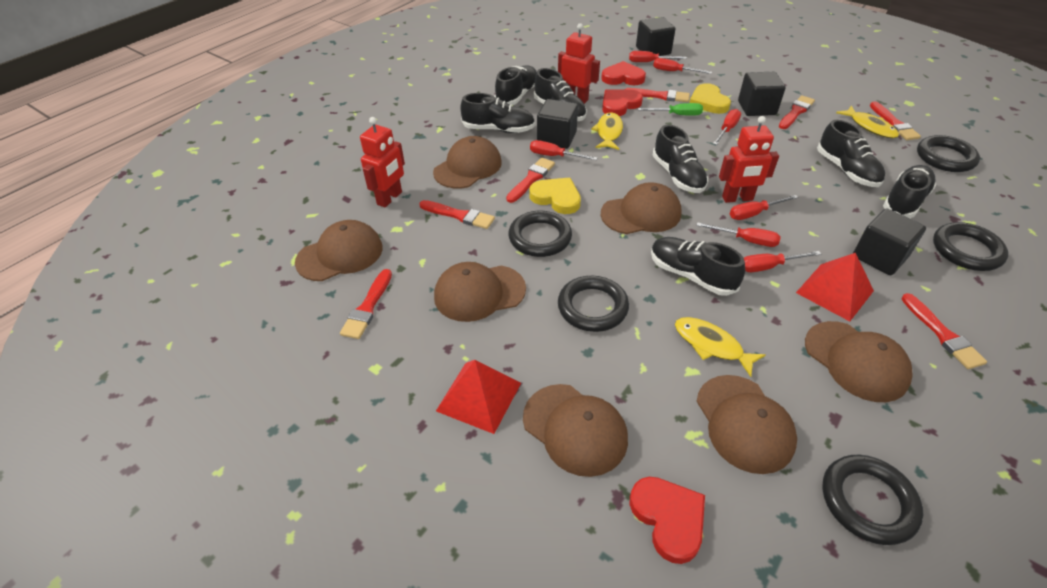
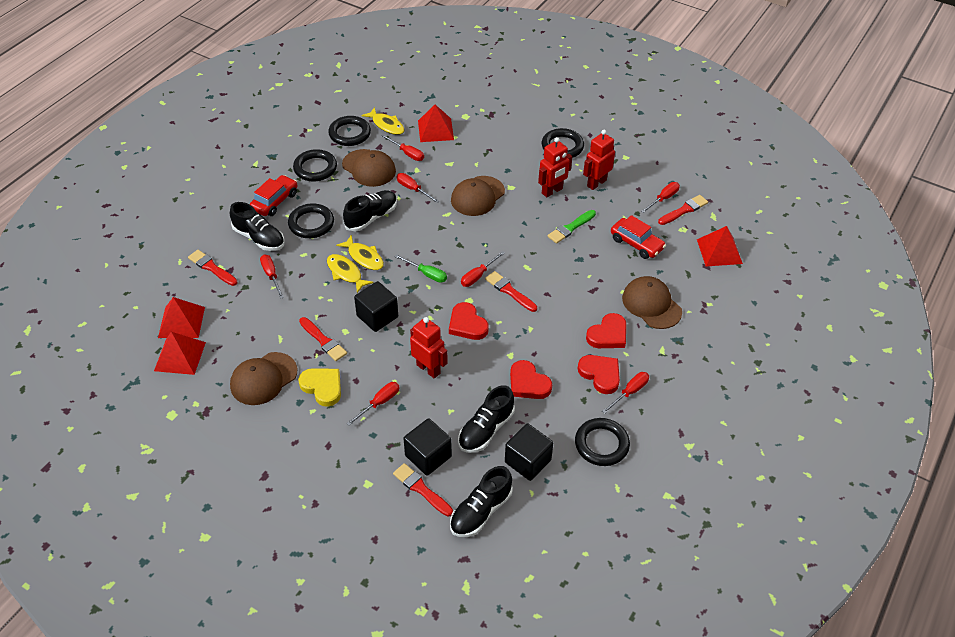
black cube: 4 -> 3
black shoe: 7 -> 4
brown cap: 7 -> 4
green brush: 0 -> 1
red brush: 7 -> 5
red car: 0 -> 2
red heart: 3 -> 4
red pyramid: 2 -> 4
yellow heart: 2 -> 1

